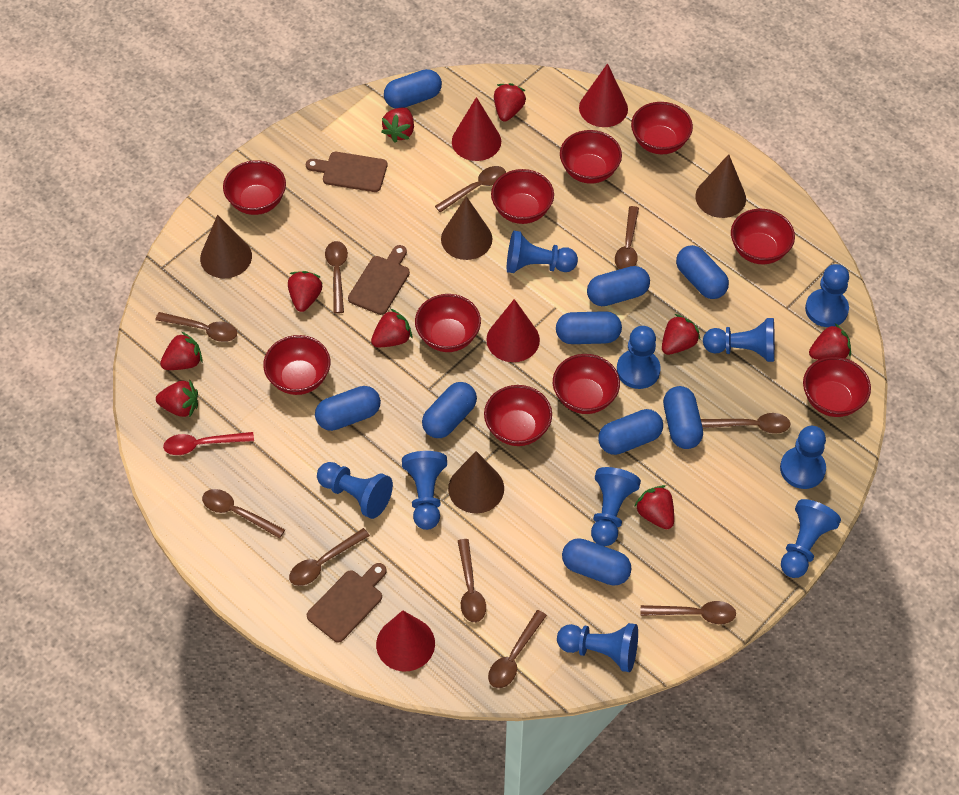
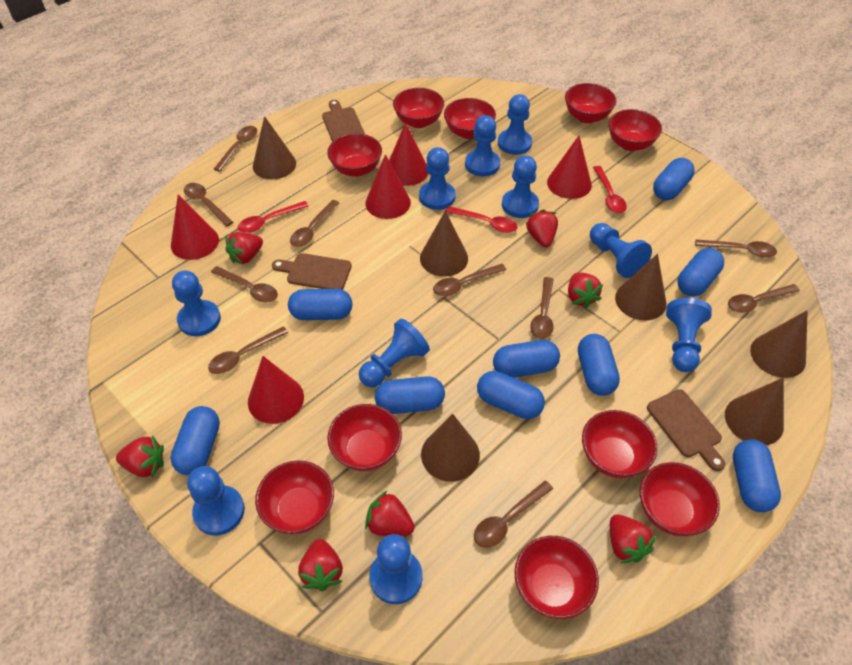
brown cone: 4 -> 6
red cone: 4 -> 5
red spoon: 1 -> 3
red strawberry: 9 -> 7

